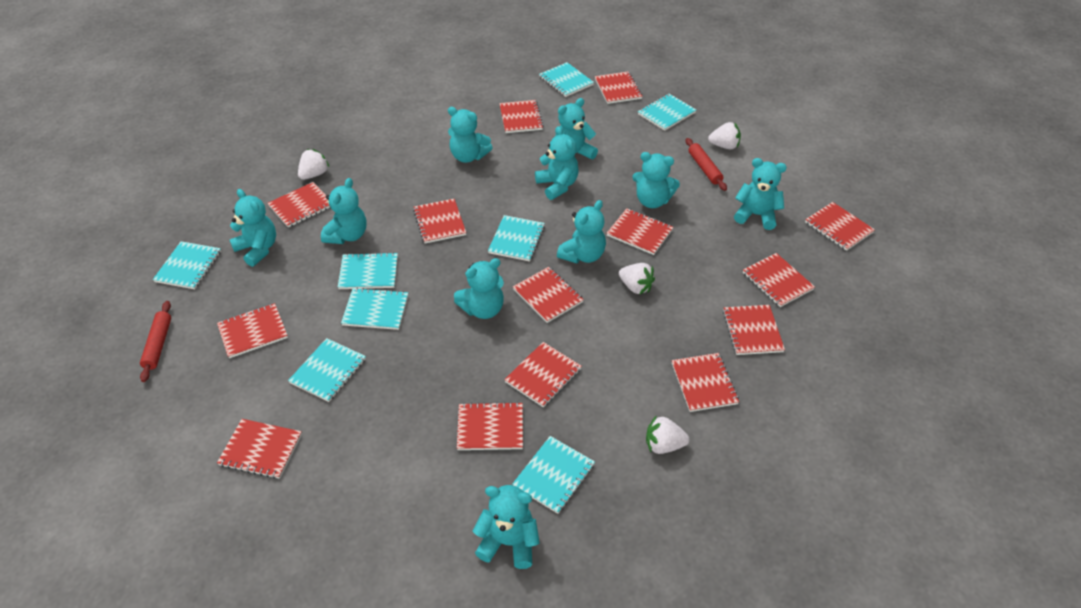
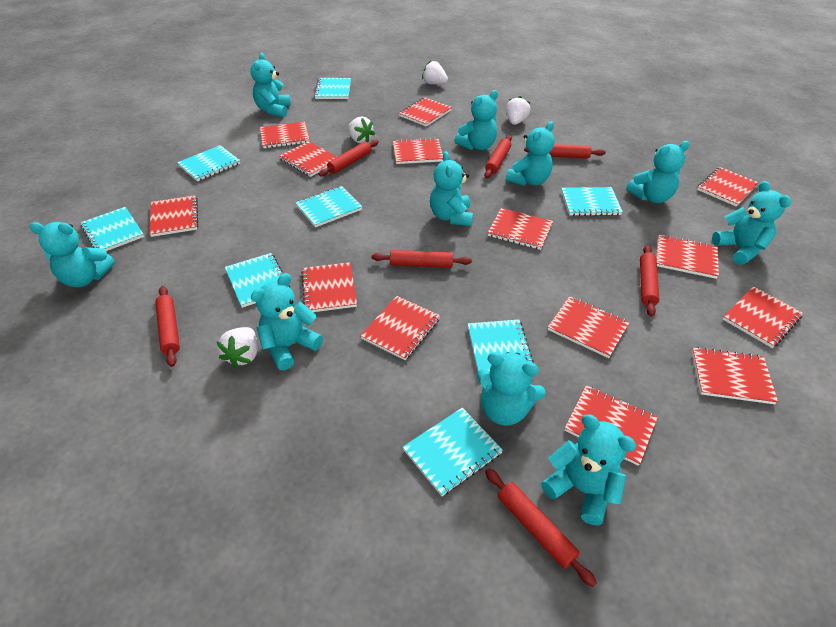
red rolling pin: 2 -> 7

